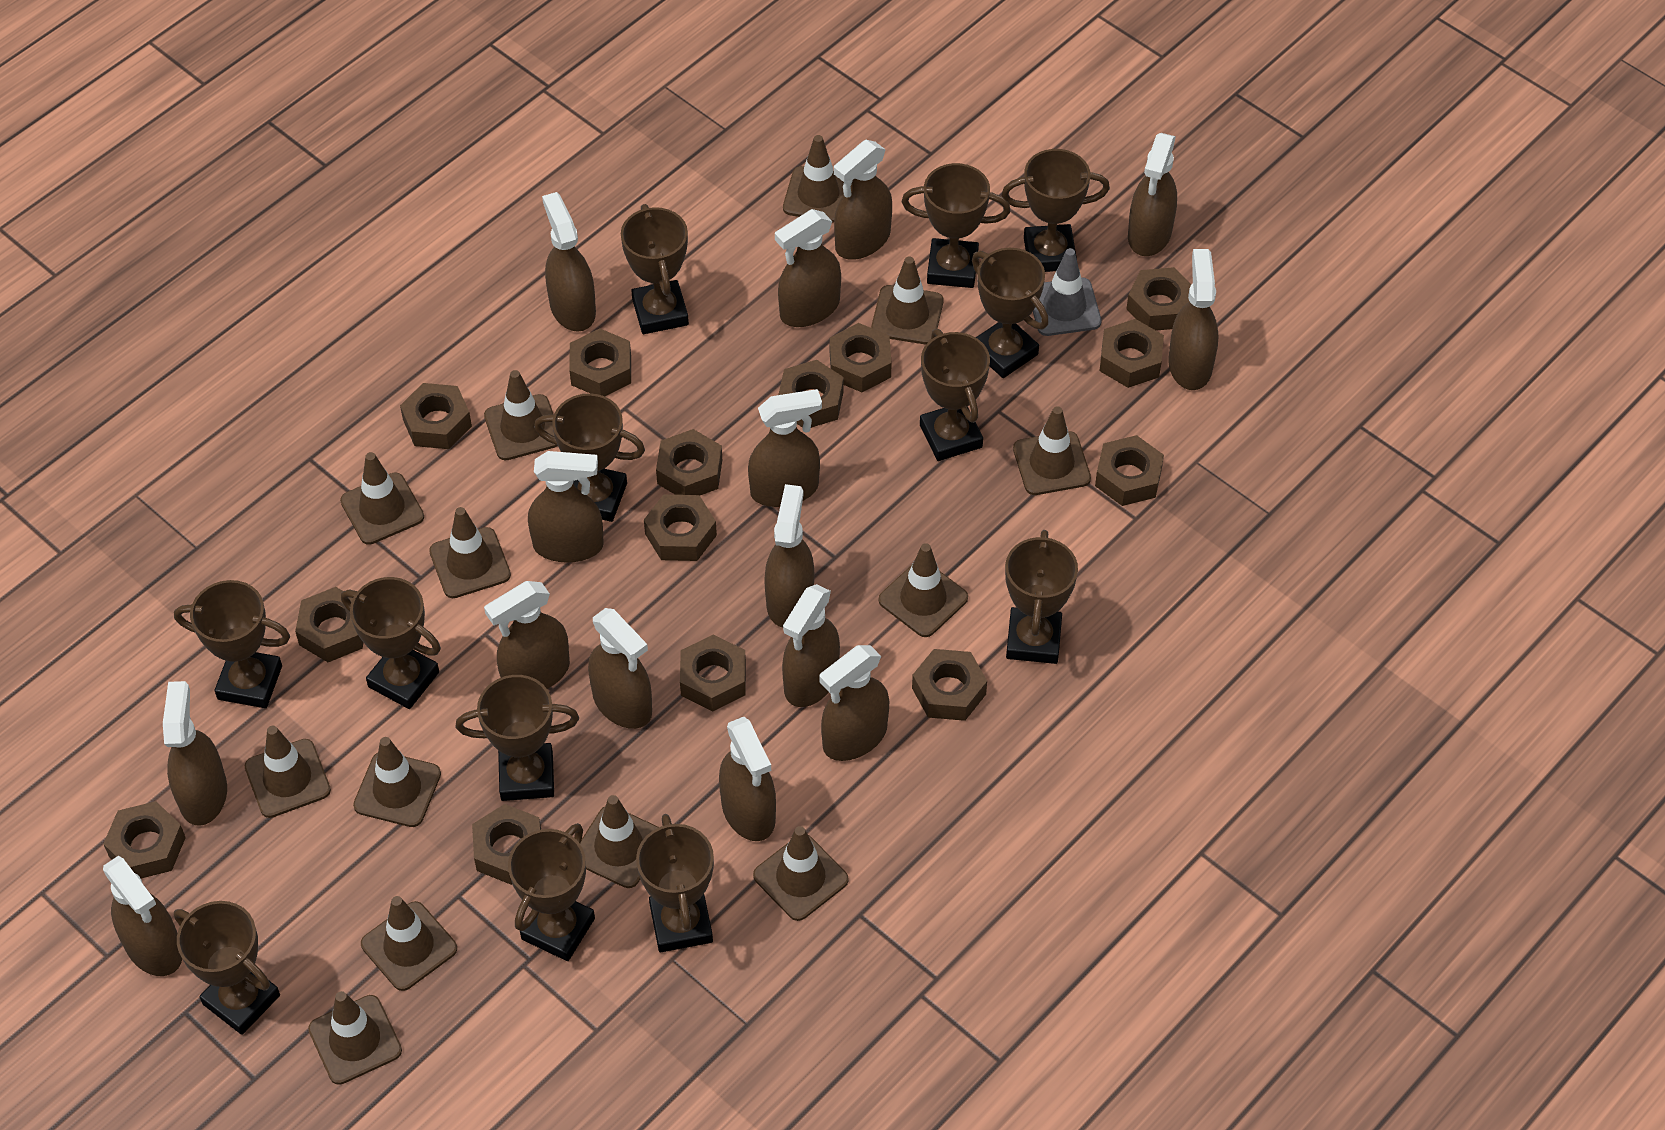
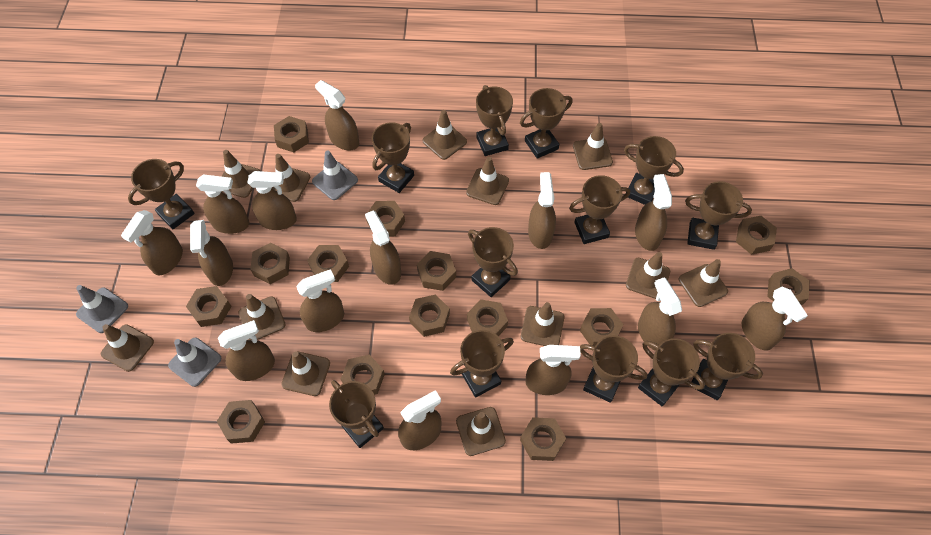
brown spray bottle: 15 -> 14
brown traffic cone: 13 -> 12
grey traffic cone: 1 -> 3

